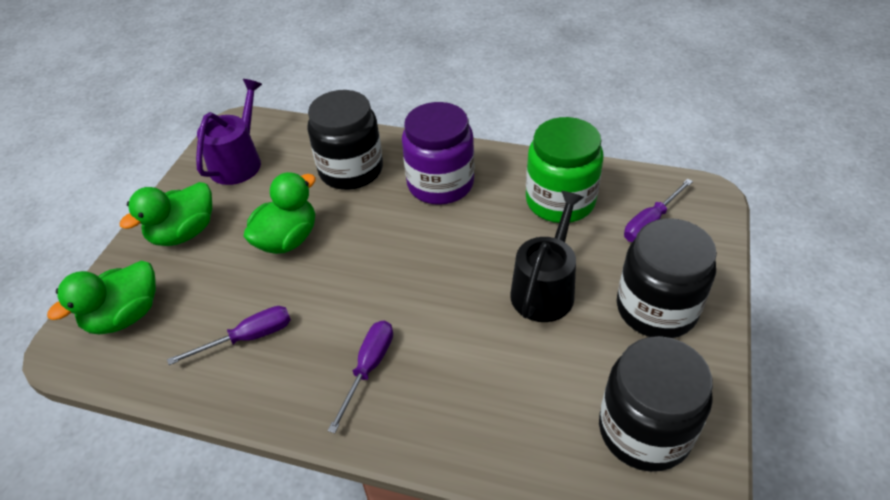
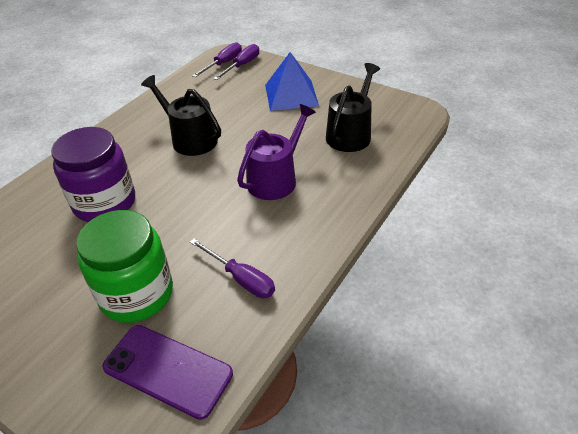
black jar: 3 -> 0
black watering can: 1 -> 2
blue pyramid: 0 -> 1
green duck: 3 -> 0
purple phone: 0 -> 1

